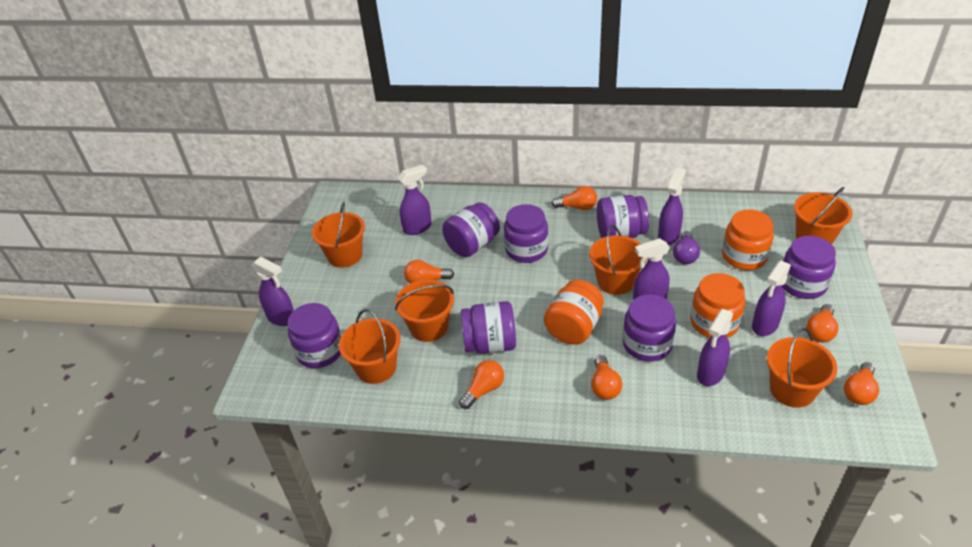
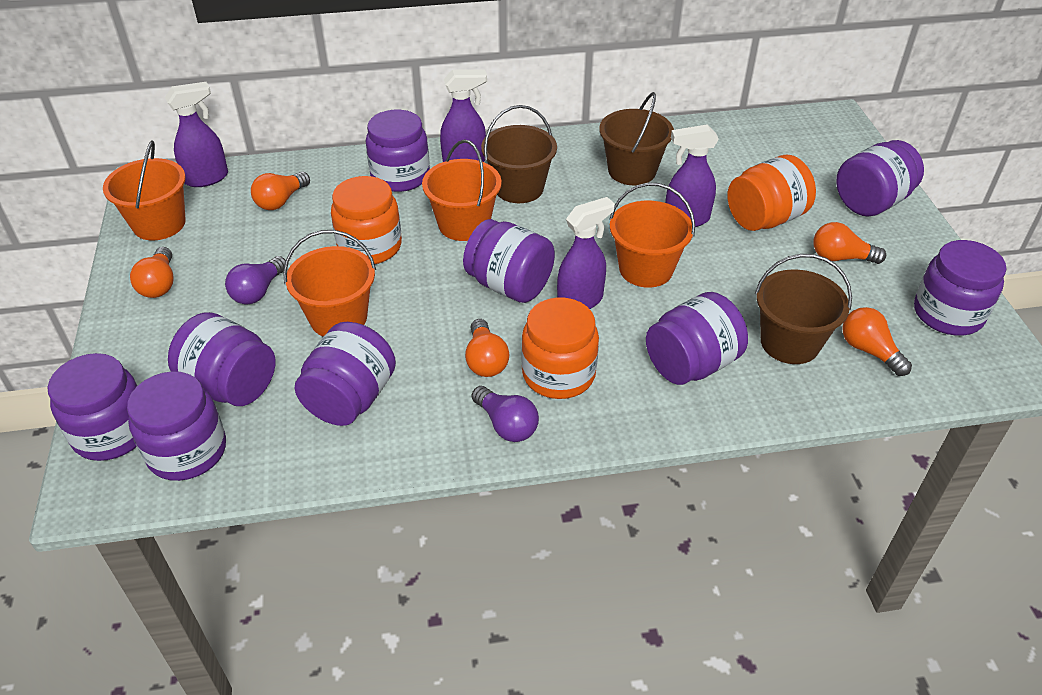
brown bucket: 0 -> 3
orange bucket: 6 -> 4
orange light bulb: 6 -> 5
purple jar: 7 -> 9
purple light bulb: 1 -> 2
purple spray bottle: 6 -> 4

